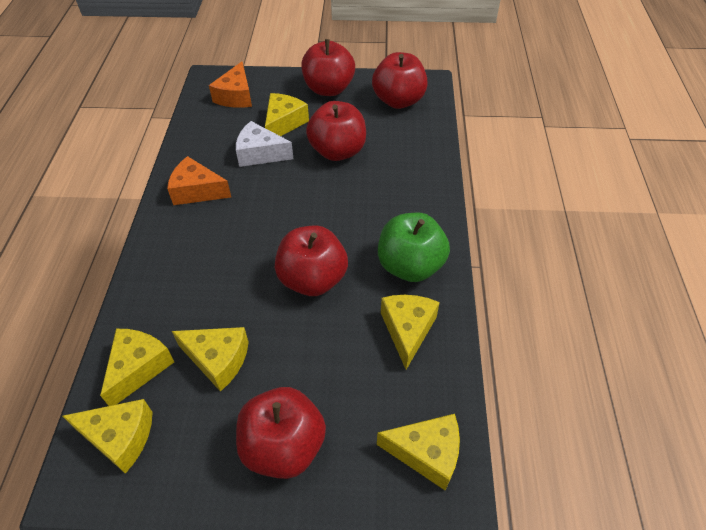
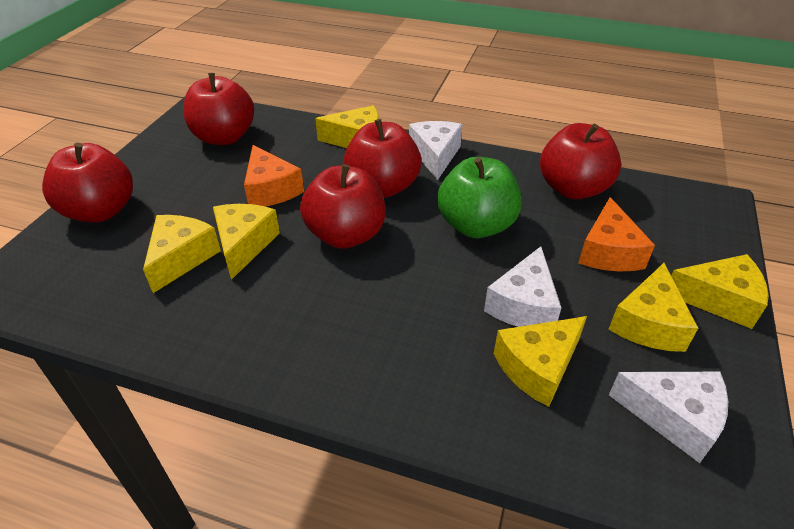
white cheese: 1 -> 3

